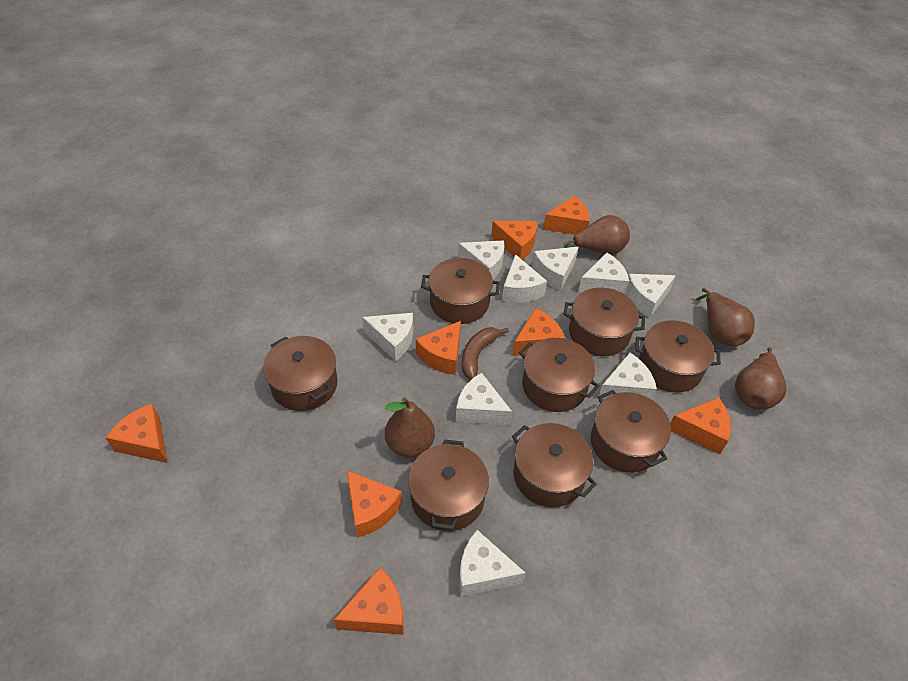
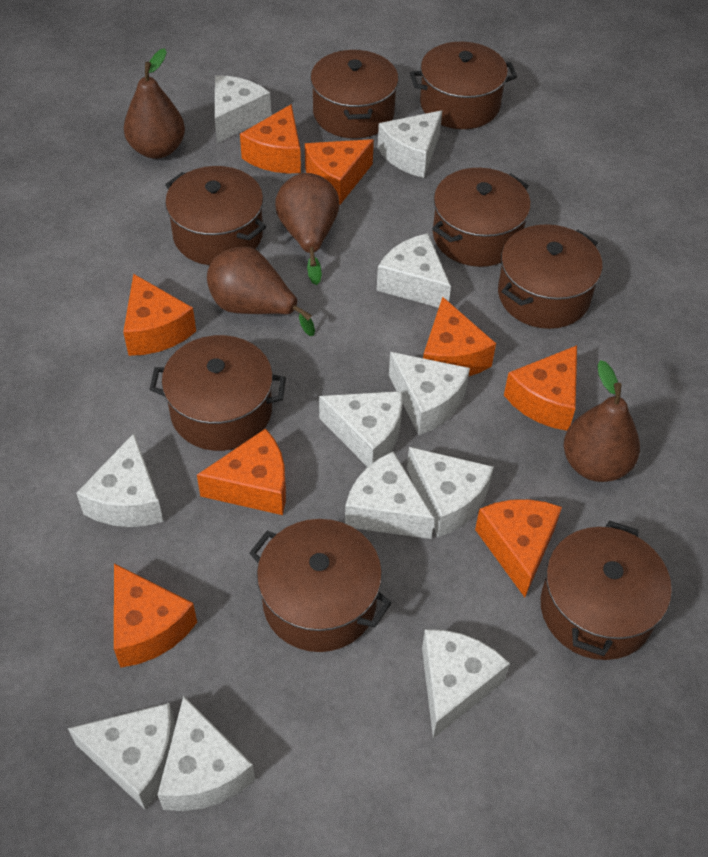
brown banana: 1 -> 0
white cheese: 9 -> 11

